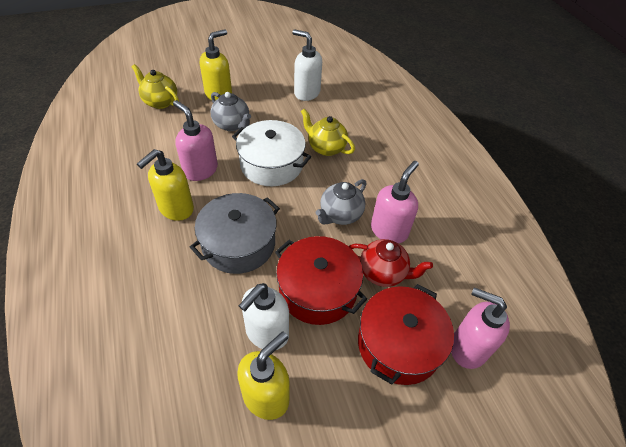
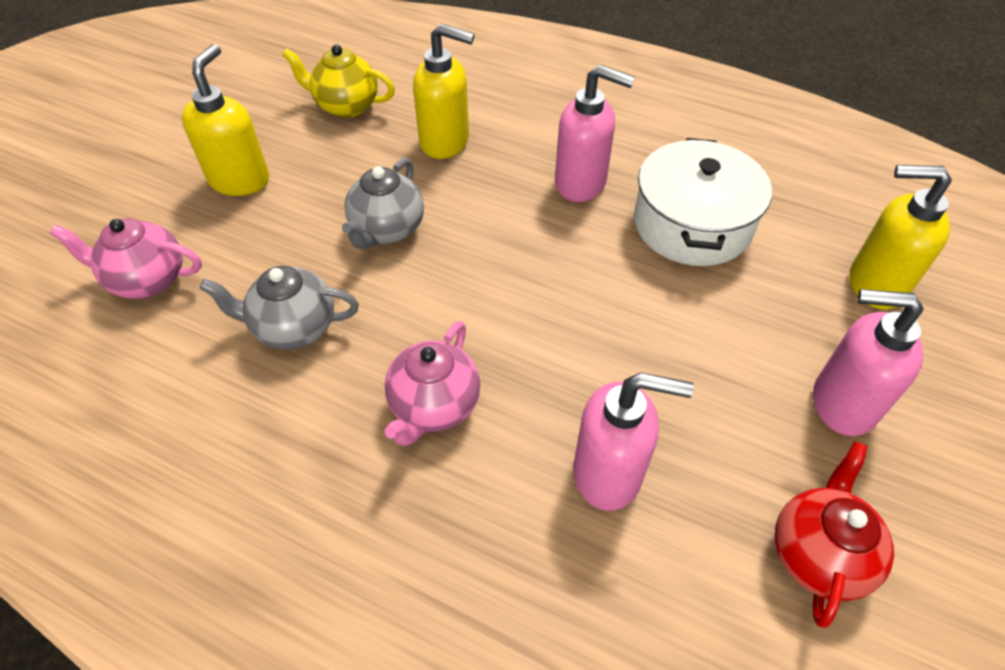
grey pot: 1 -> 0
pink teapot: 0 -> 2
red pot: 2 -> 0
white soap dispenser: 2 -> 0
yellow teapot: 2 -> 1

